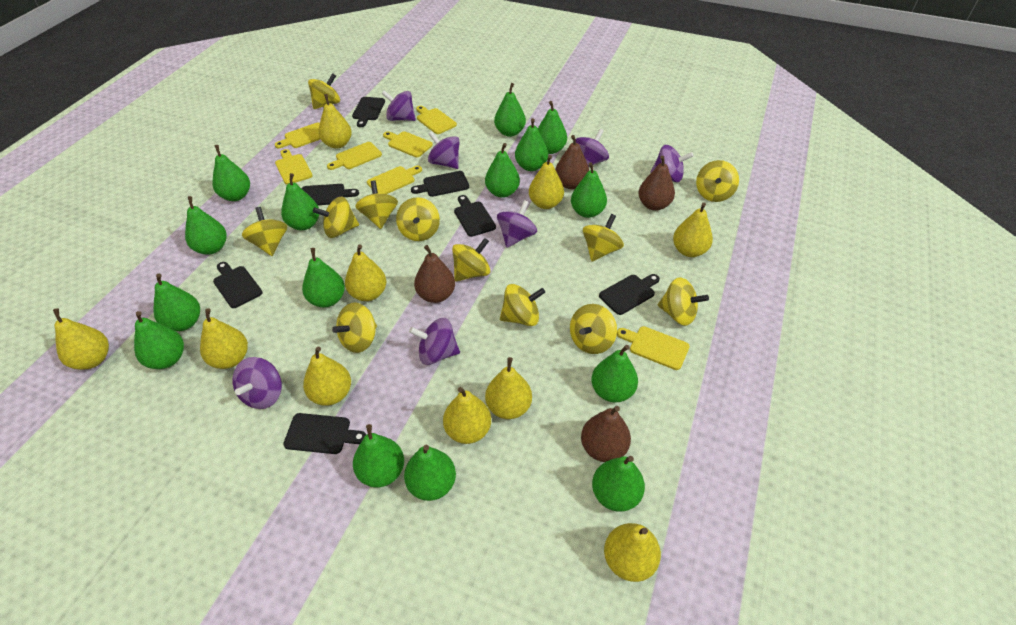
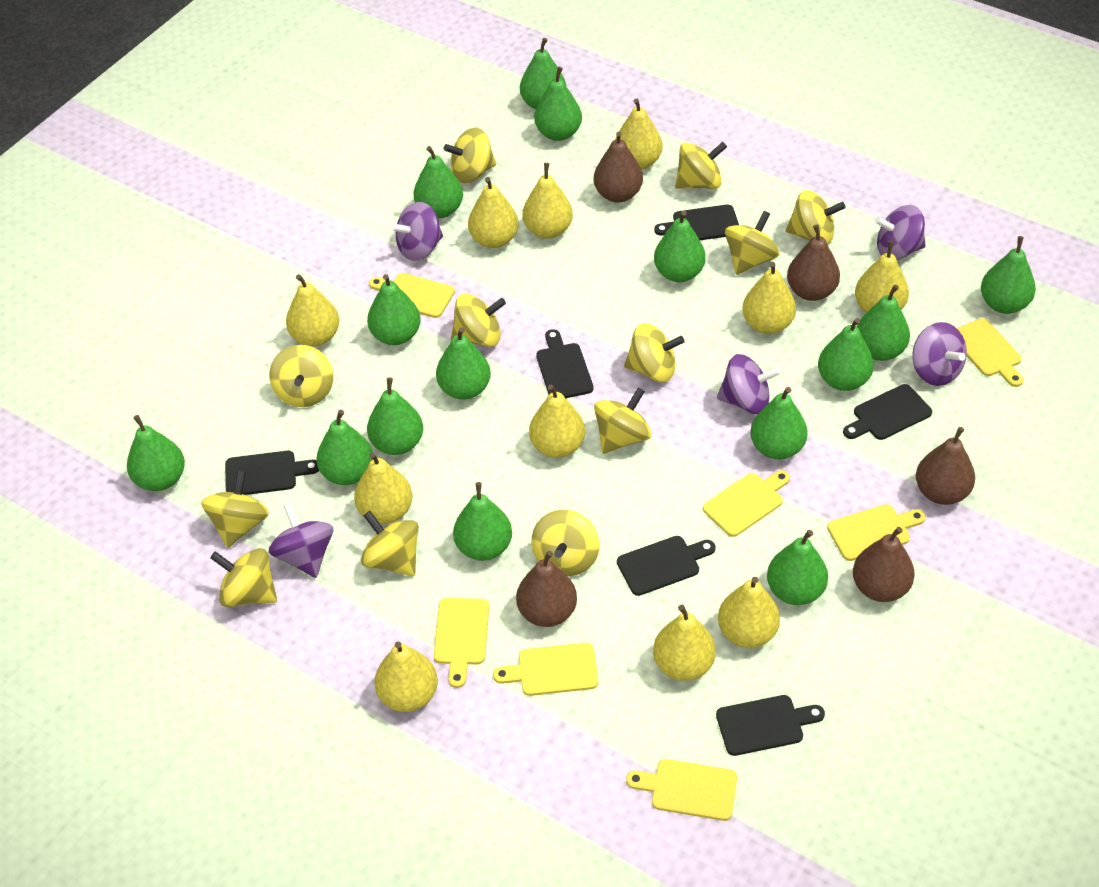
black cutting board: 7 -> 6
brown pear: 4 -> 5
purple spinning top: 7 -> 5
yellow pear: 10 -> 11

